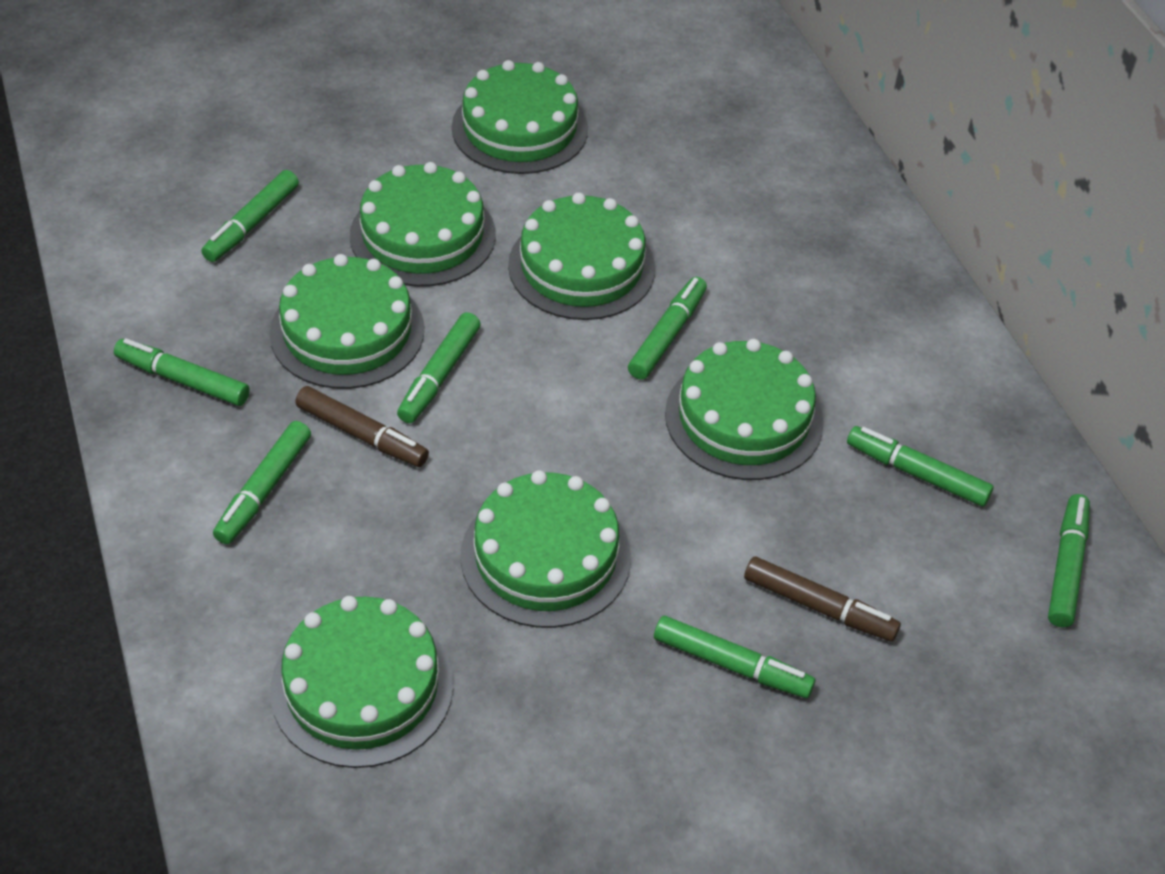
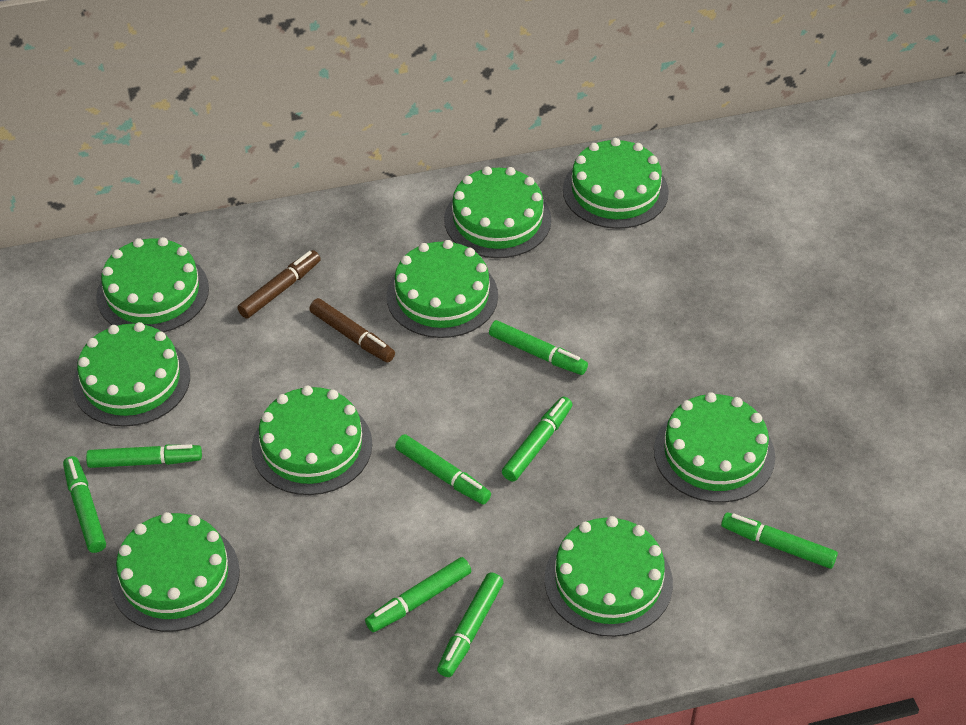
green cake: 7 -> 9

